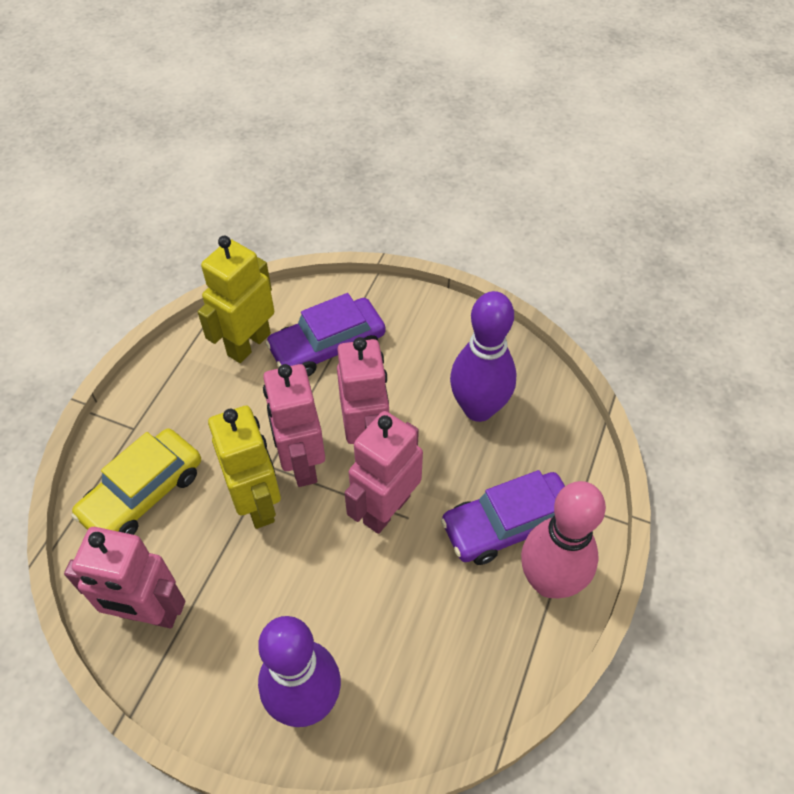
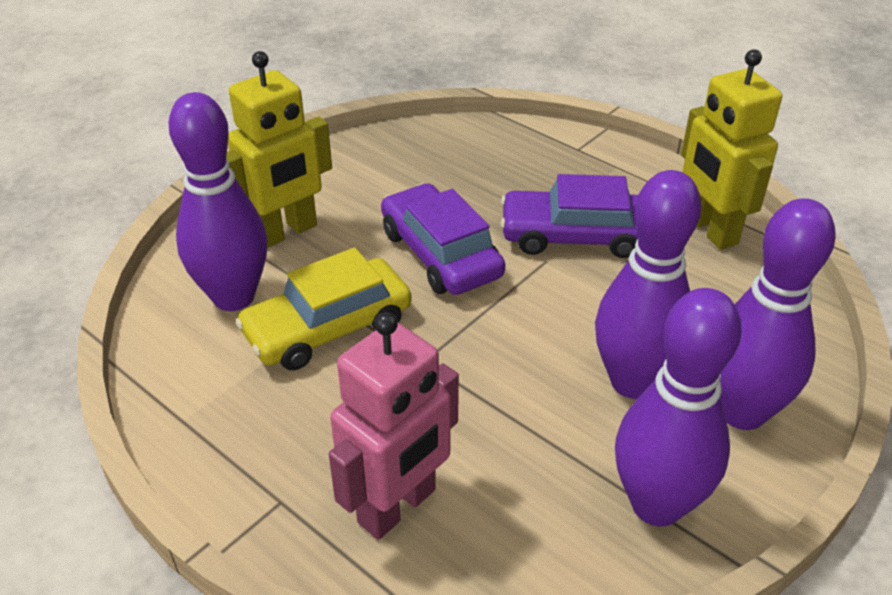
pink bowling pin: 1 -> 0
pink robot: 4 -> 1
purple bowling pin: 2 -> 4

